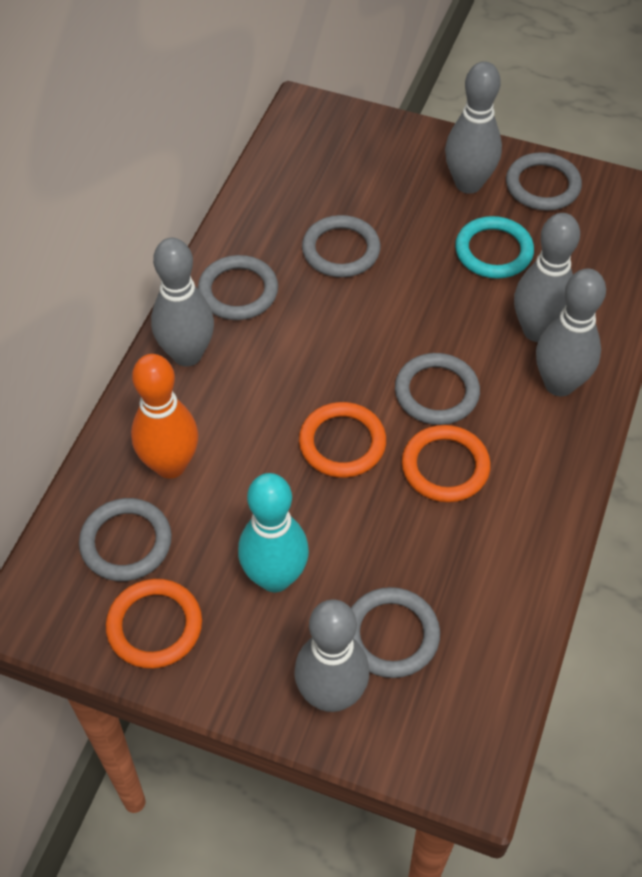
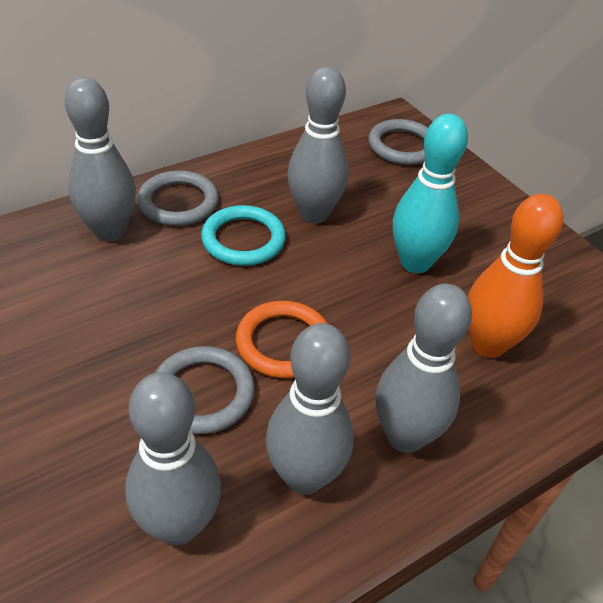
grey ring: 6 -> 3
orange ring: 3 -> 1

